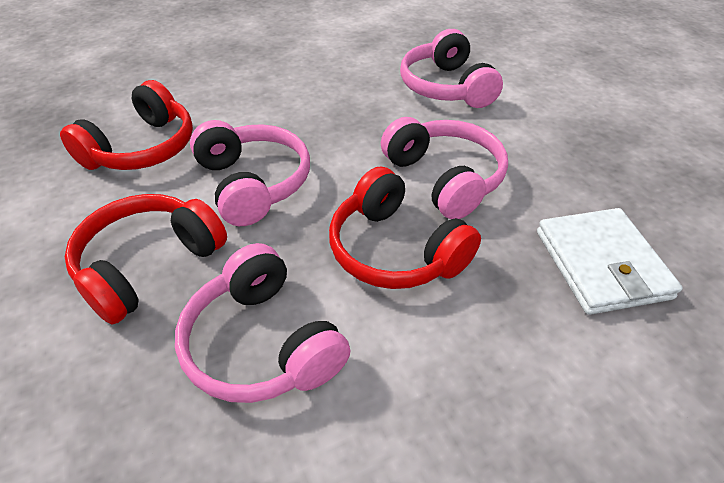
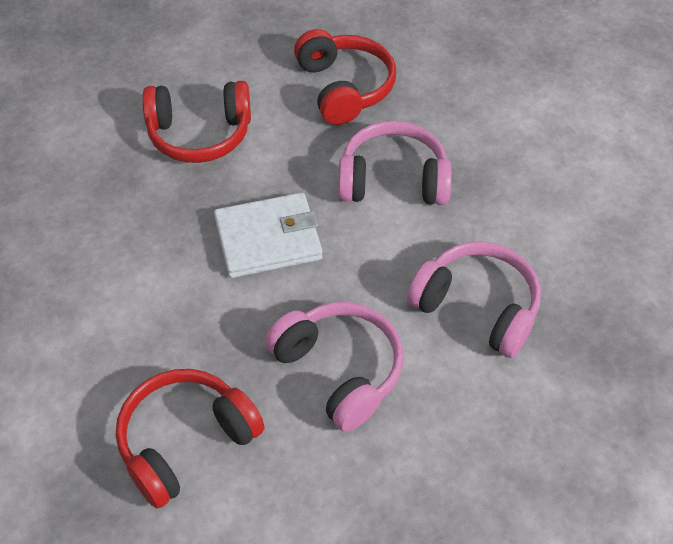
pink headphones: 4 -> 3

